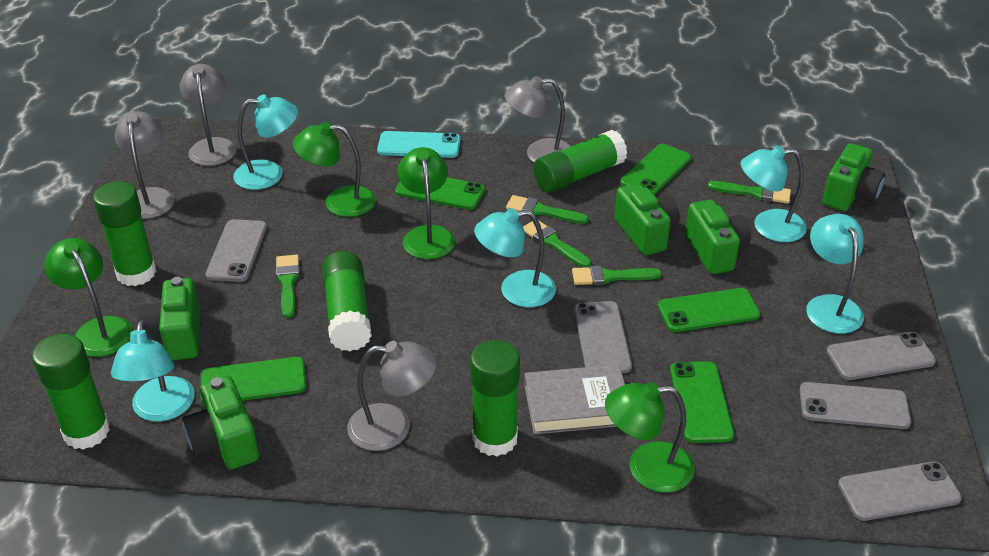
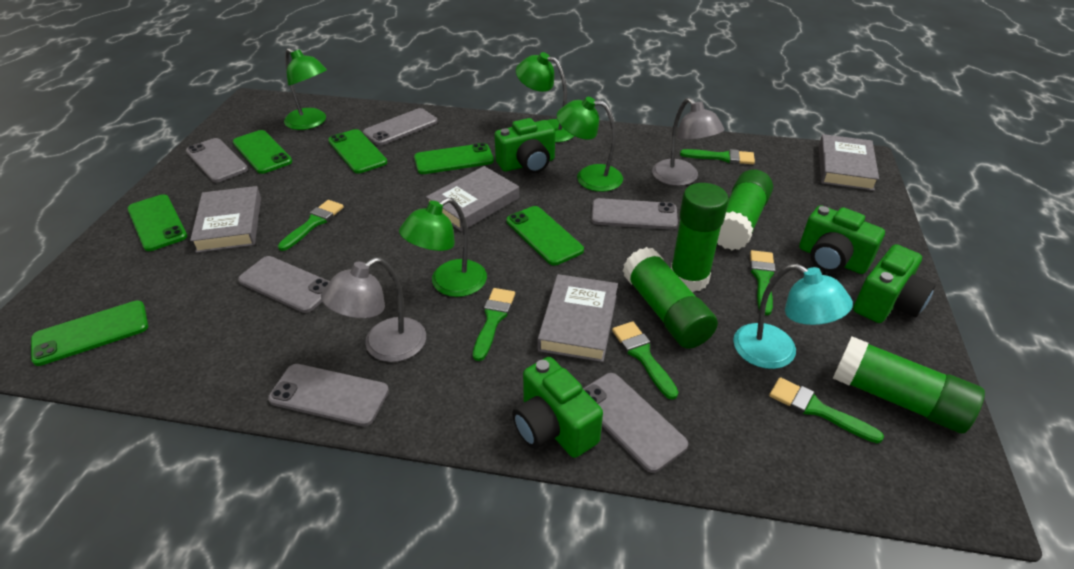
green brush: 5 -> 6
green camera: 5 -> 4
green glue stick: 5 -> 4
green phone: 5 -> 6
grey book: 1 -> 4
grey lamp: 4 -> 2
grey phone: 5 -> 6
turquoise lamp: 5 -> 1
turquoise phone: 1 -> 0

